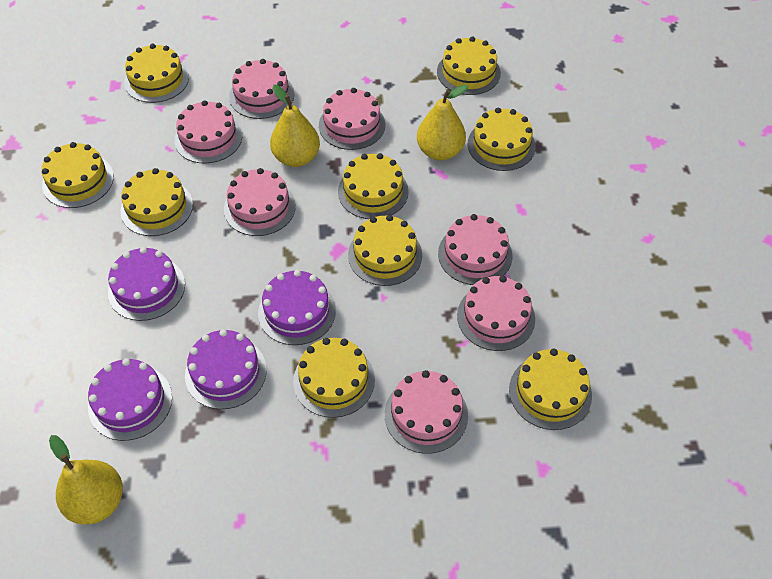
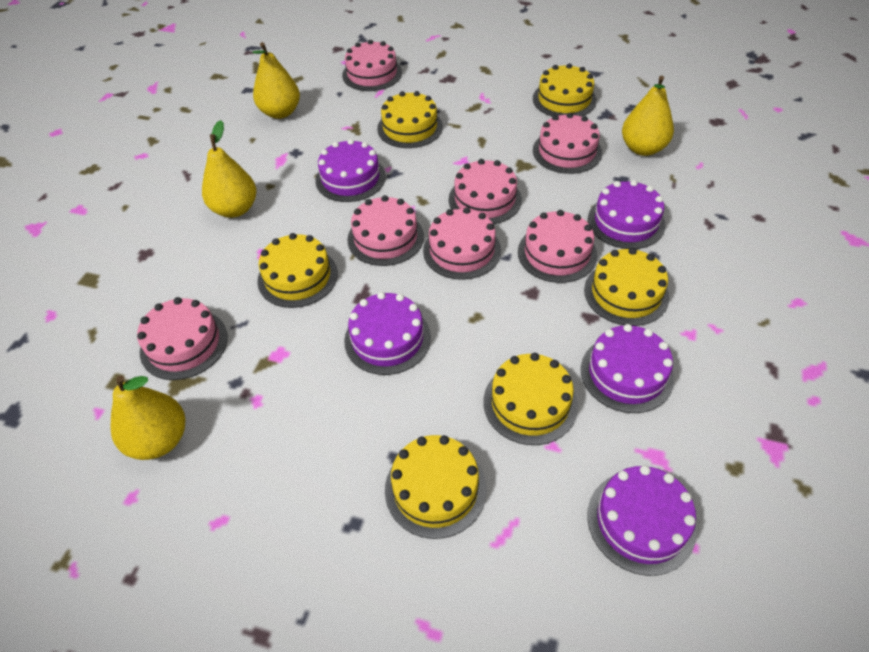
purple cake: 4 -> 5
yellow cake: 9 -> 6
yellow pear: 3 -> 4

